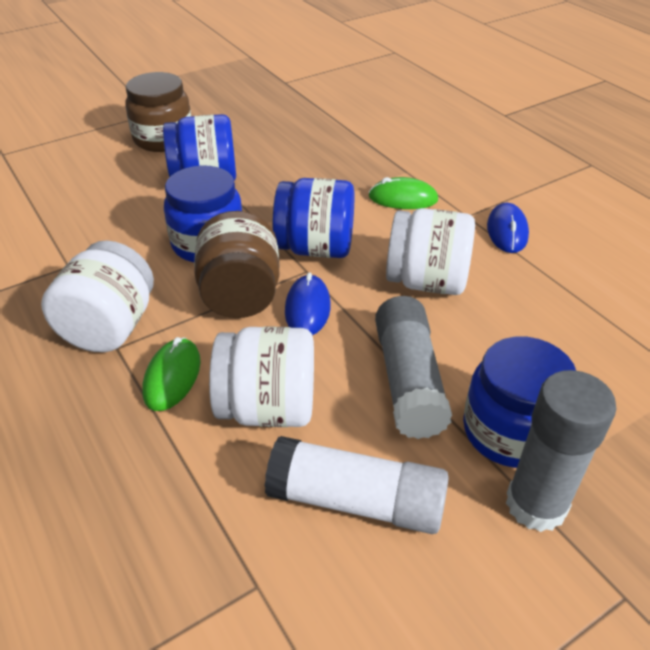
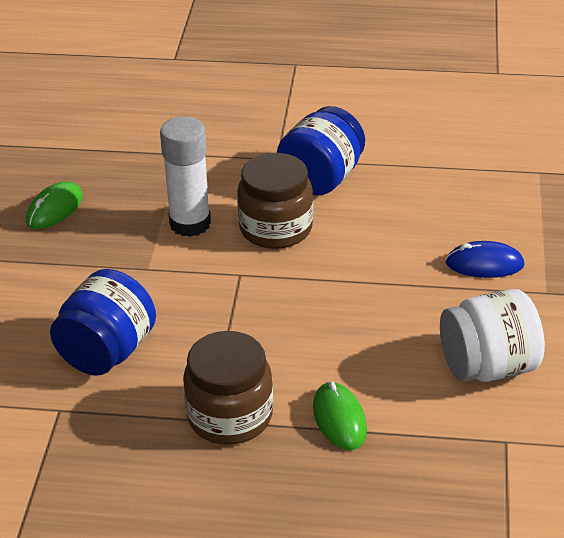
blue jar: 4 -> 2
blue mouse: 2 -> 1
grey glue stick: 2 -> 0
white jar: 3 -> 1

